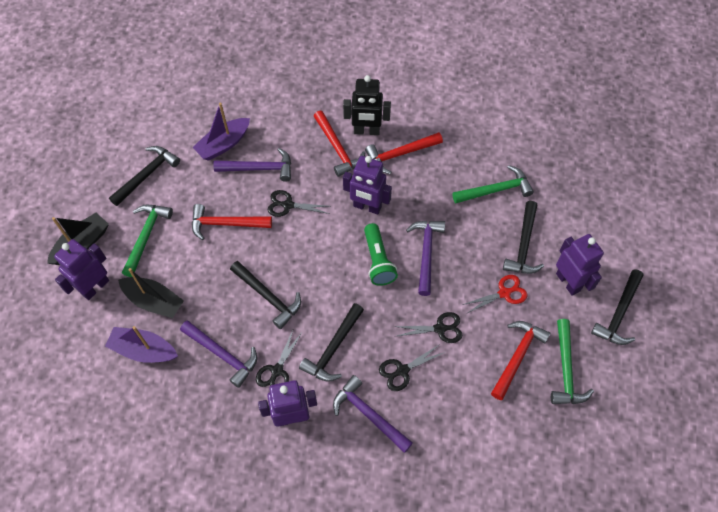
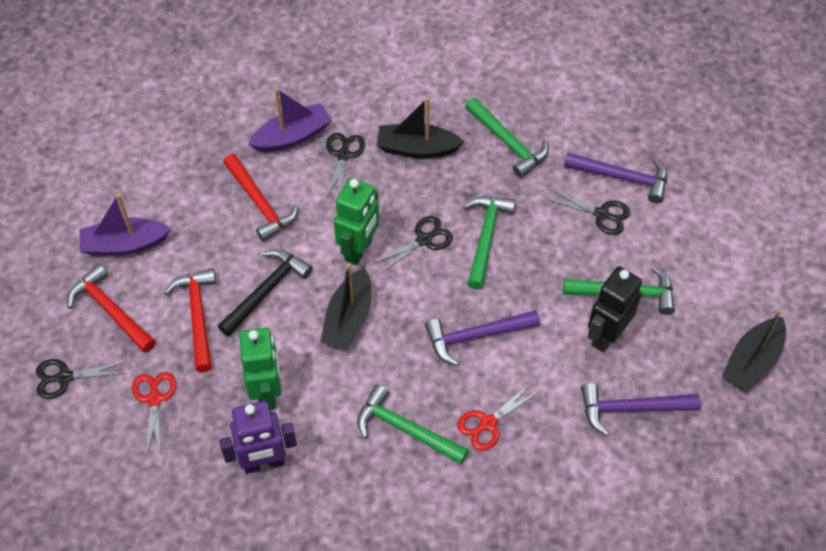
black boat: 2 -> 3
black hammer: 5 -> 1
green flashlight: 1 -> 0
green hammer: 3 -> 4
green robot: 0 -> 2
purple hammer: 4 -> 3
purple robot: 4 -> 1
red hammer: 4 -> 3
red scissors: 1 -> 2

